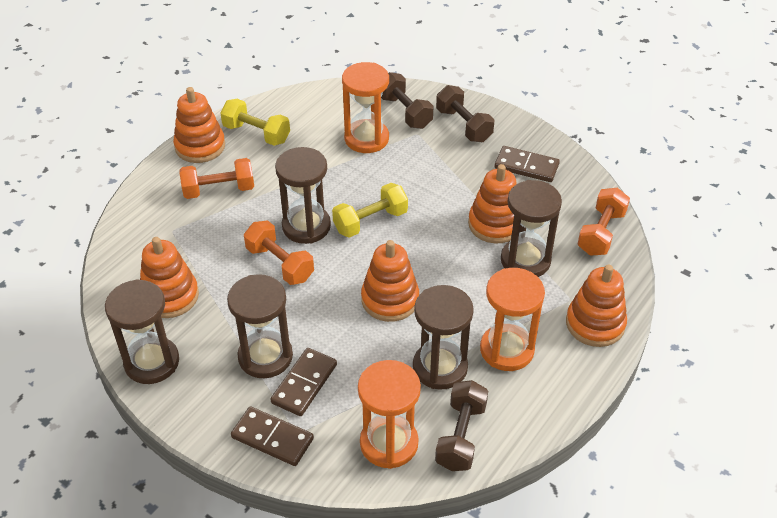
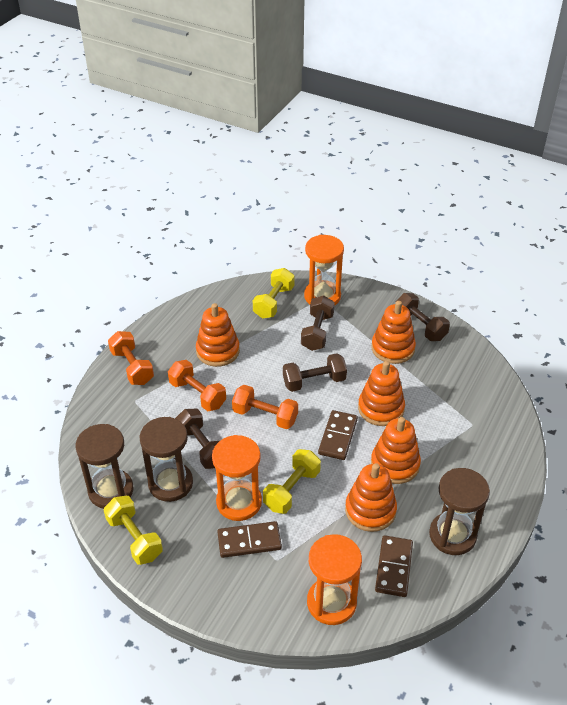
brown dumbbell: 3 -> 4
brown hourglass: 5 -> 3
yellow dumbbell: 2 -> 3

